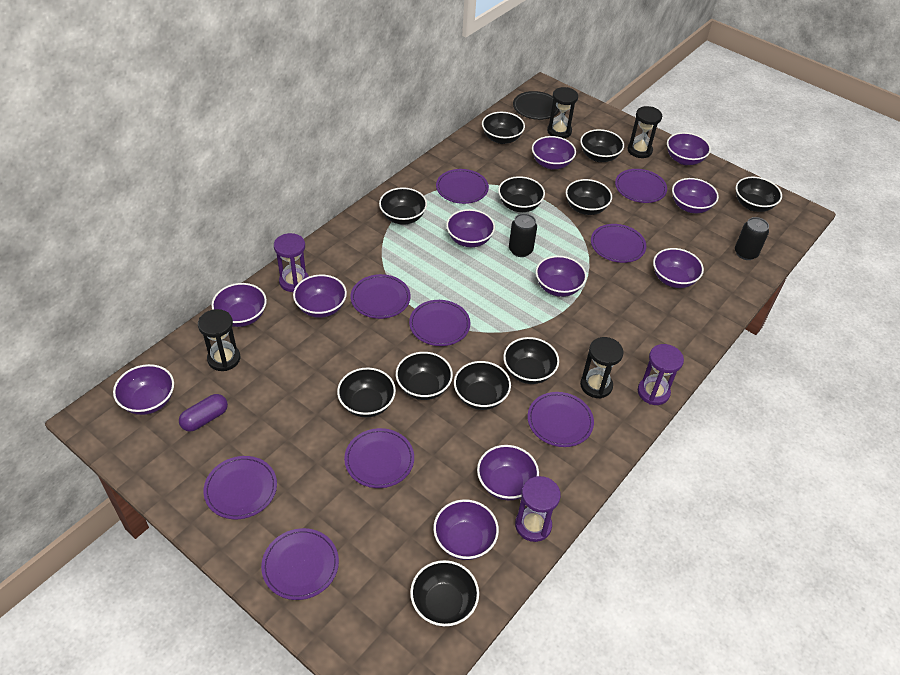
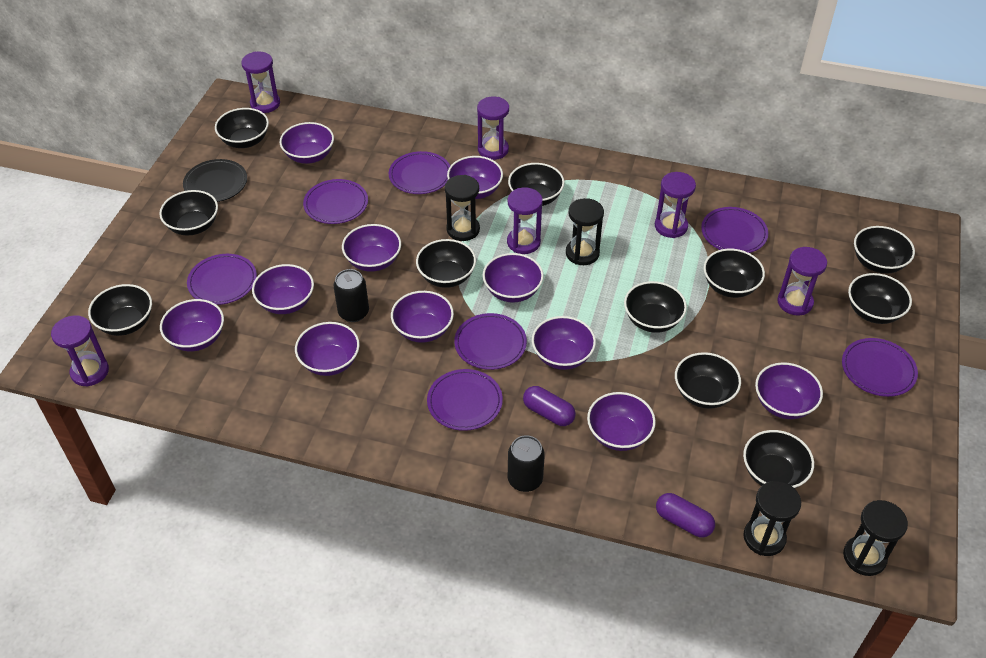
purple capsule: 1 -> 2
purple hourglass: 3 -> 6
purple plate: 9 -> 7

